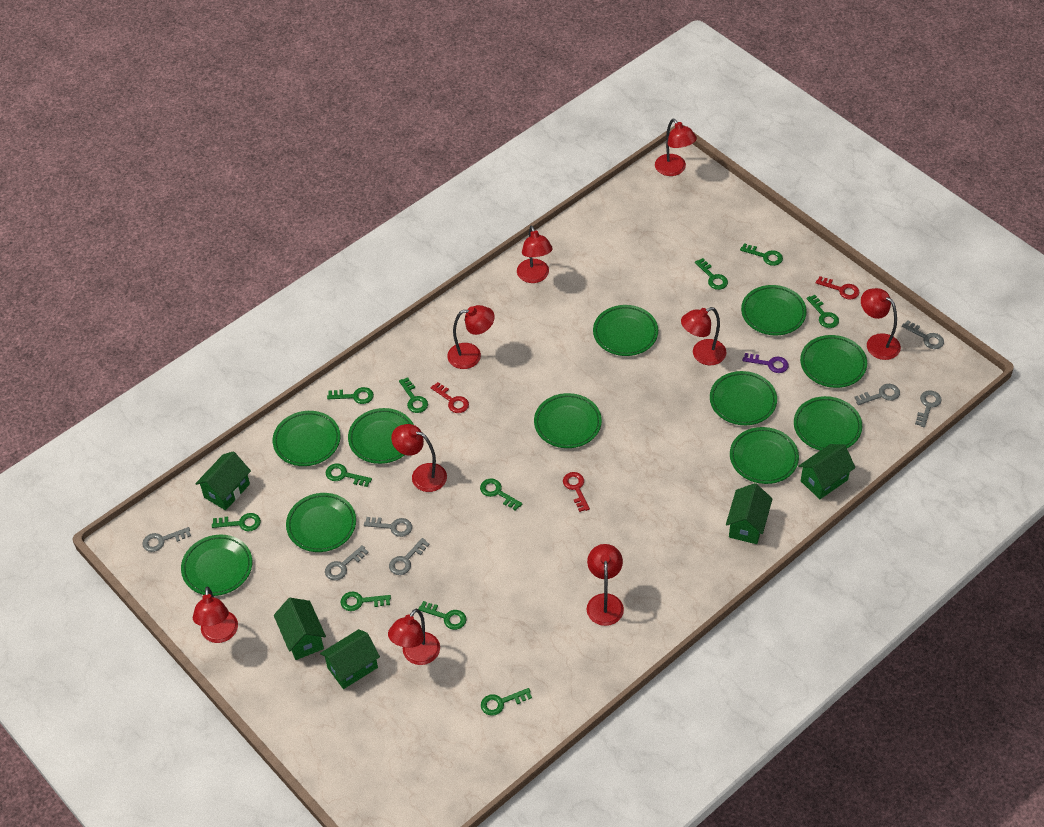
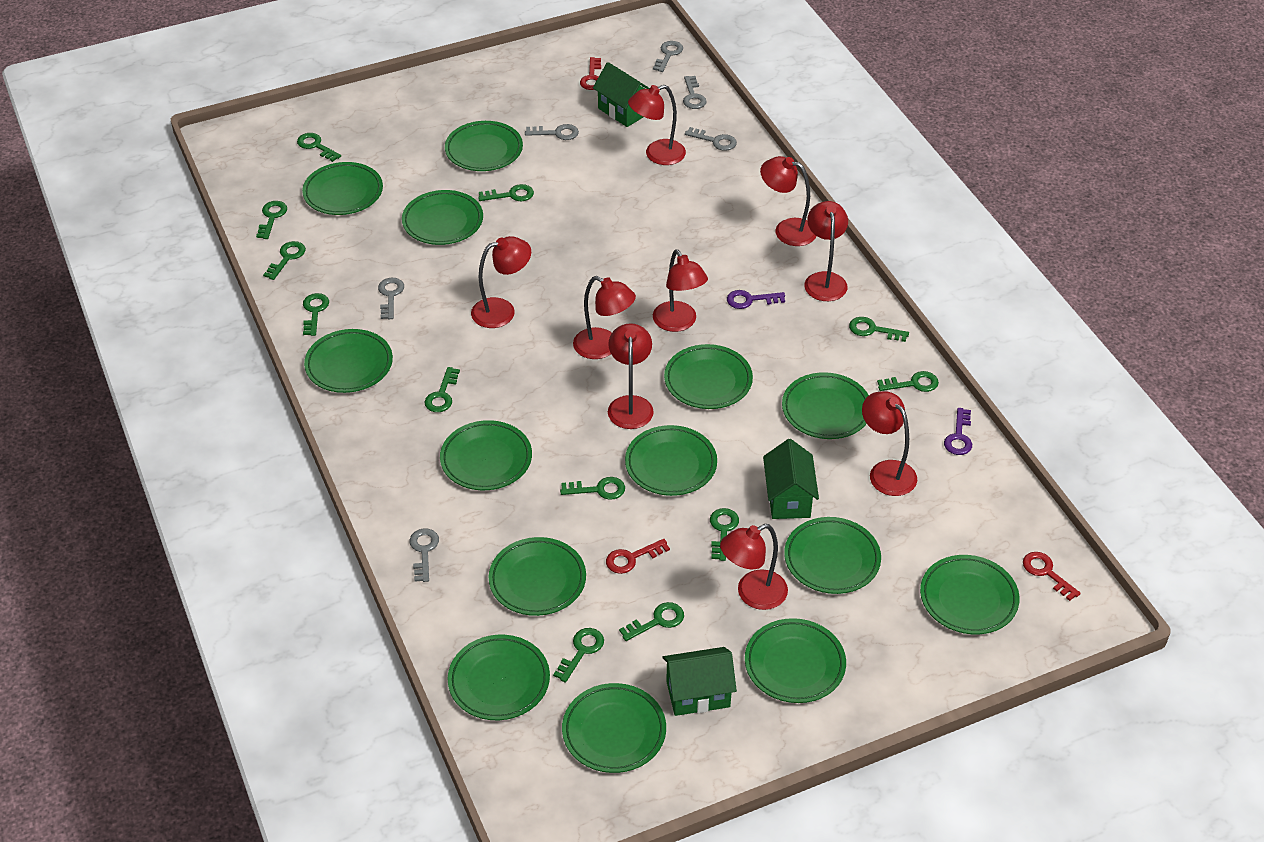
green house: 5 -> 3
green key: 11 -> 12
green plate: 11 -> 14
grey key: 7 -> 6
purple key: 1 -> 2

